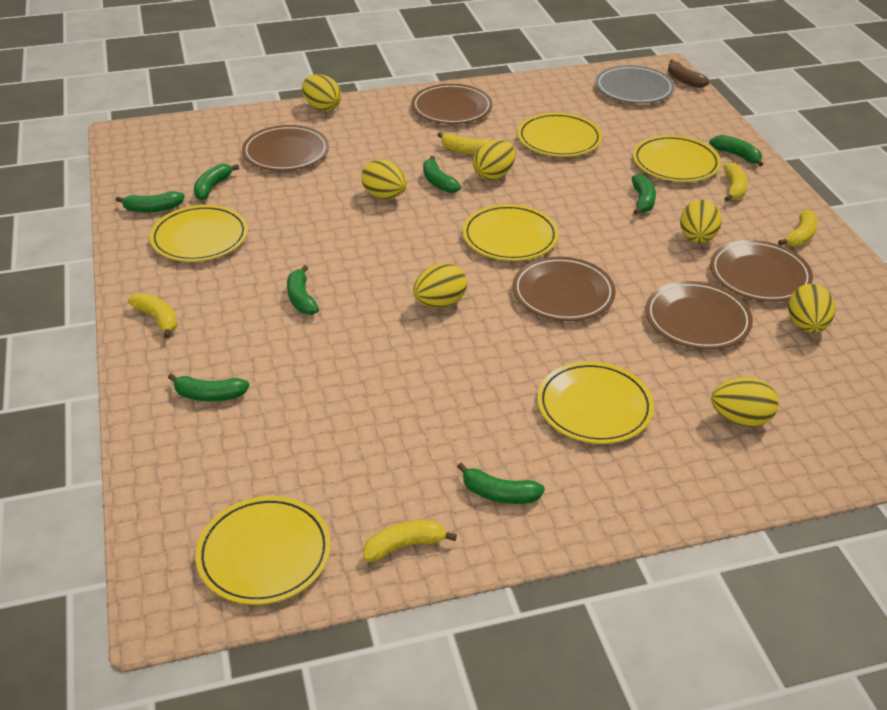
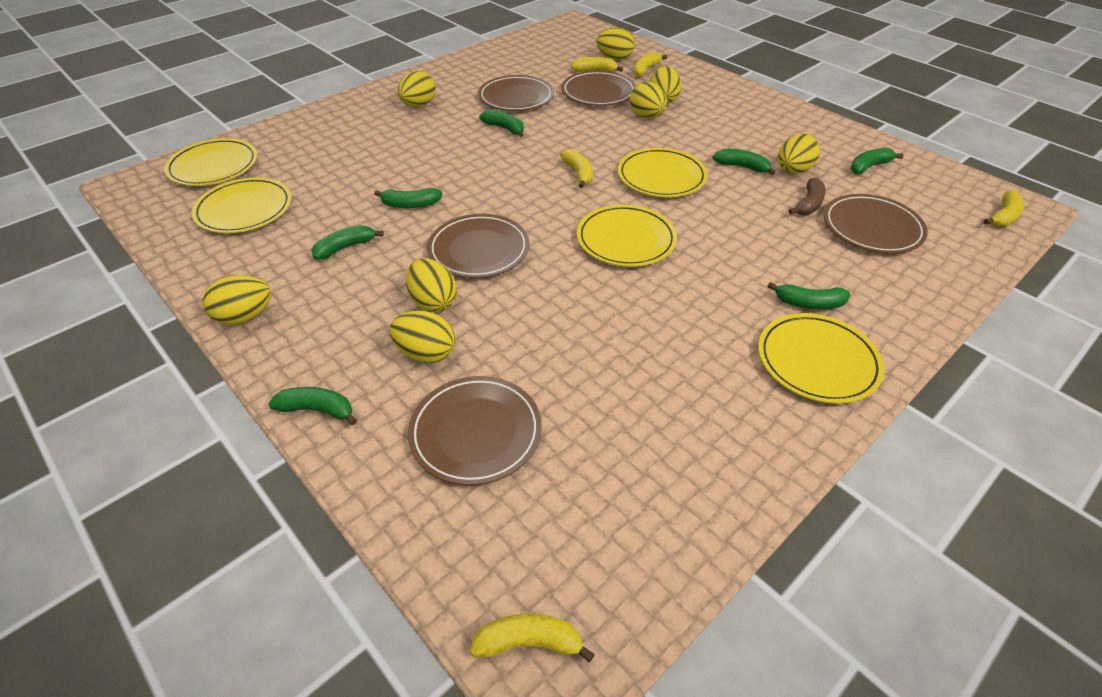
green banana: 8 -> 7
grey plate: 1 -> 0
yellow egg: 7 -> 8
yellow plate: 6 -> 5

